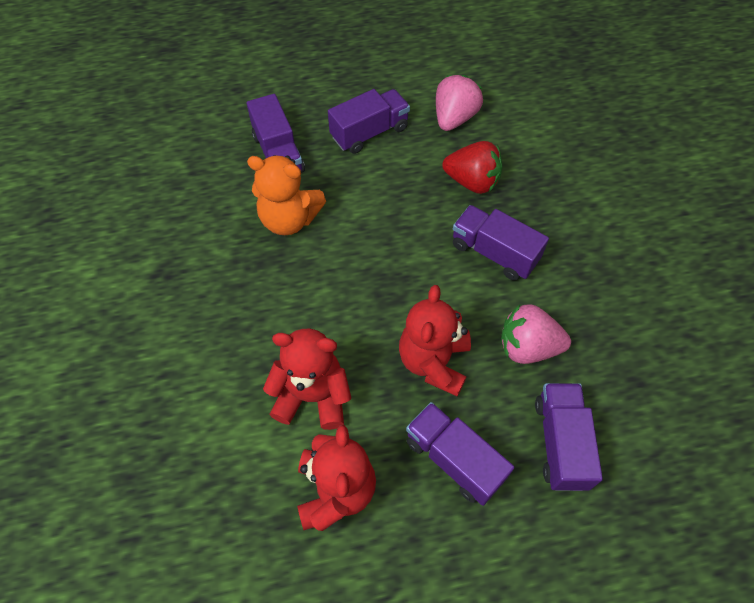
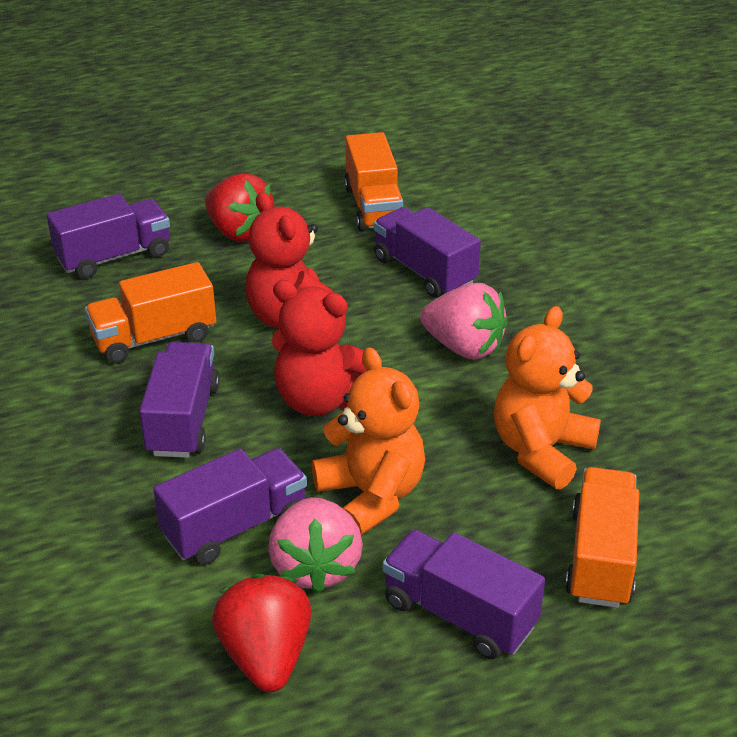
orange teddy bear: 1 -> 2
orange truck: 0 -> 3
red strawberry: 1 -> 2
red teddy bear: 3 -> 2

